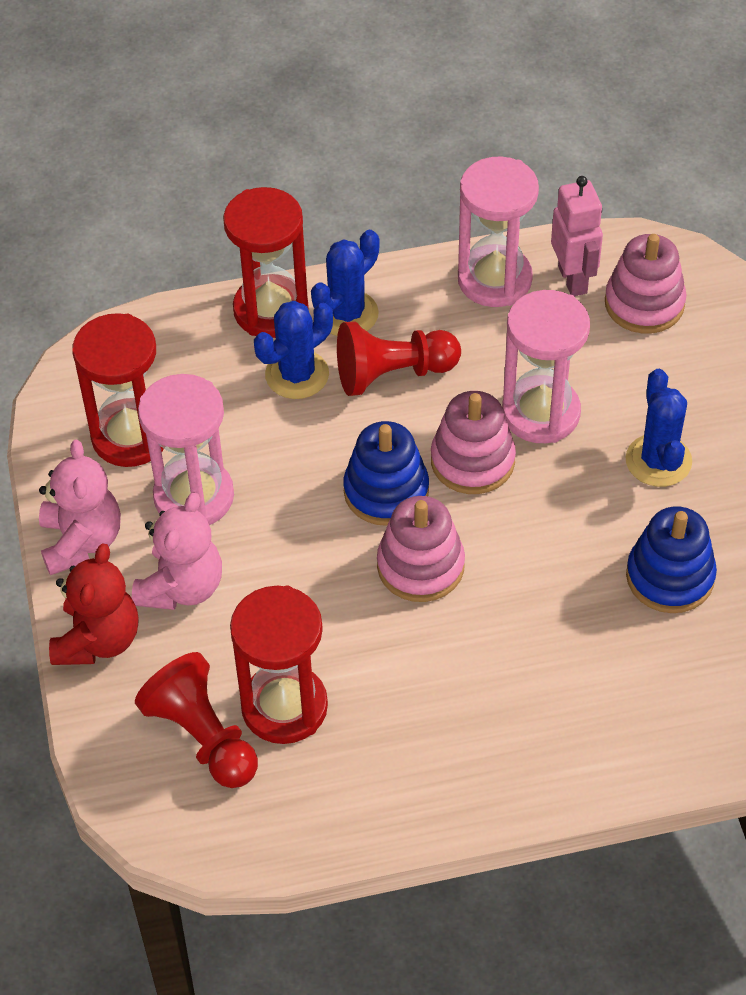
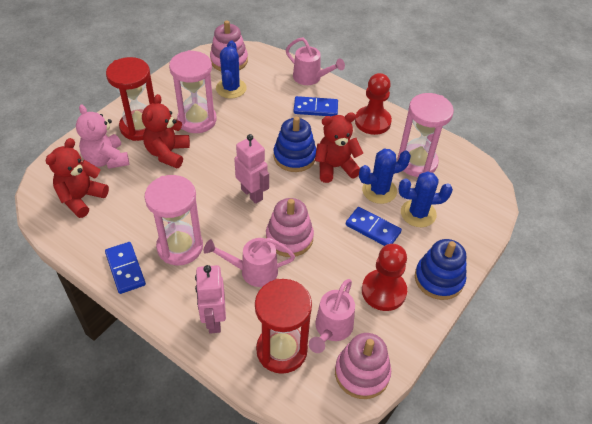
blue domino: 0 -> 3
pink robot: 1 -> 2
pink teddy bear: 2 -> 1
pink watering can: 0 -> 3
red hourglass: 3 -> 2
red teddy bear: 1 -> 3

